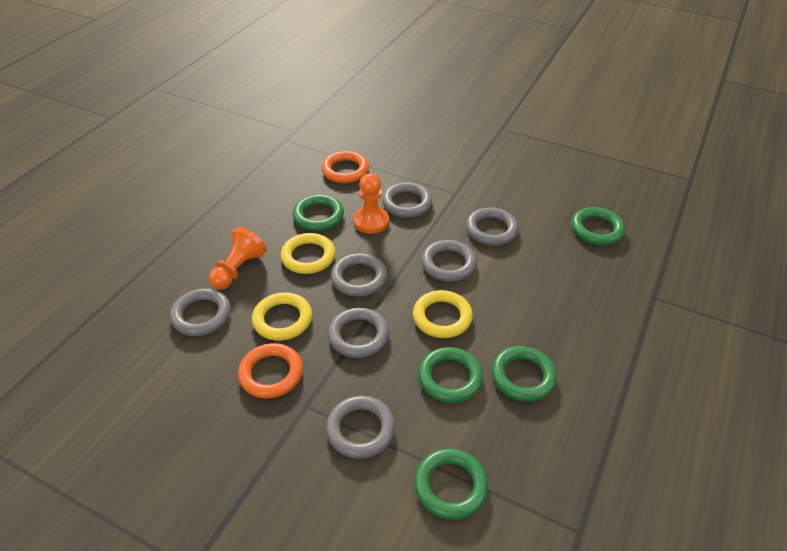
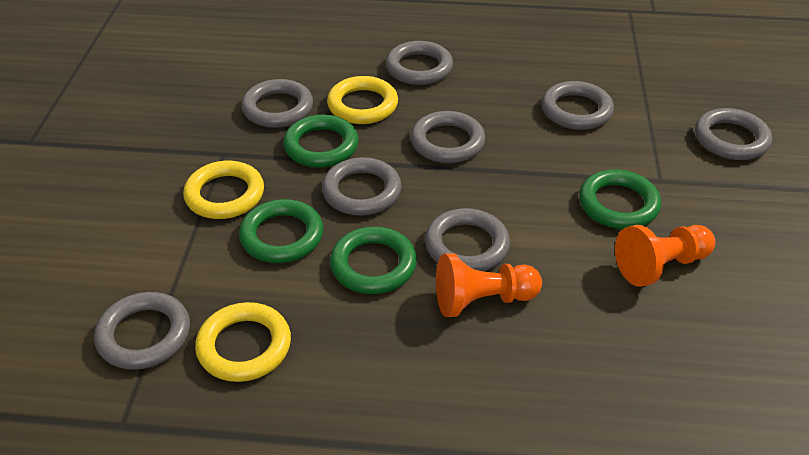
green ring: 5 -> 4
grey ring: 7 -> 8
orange ring: 2 -> 0

